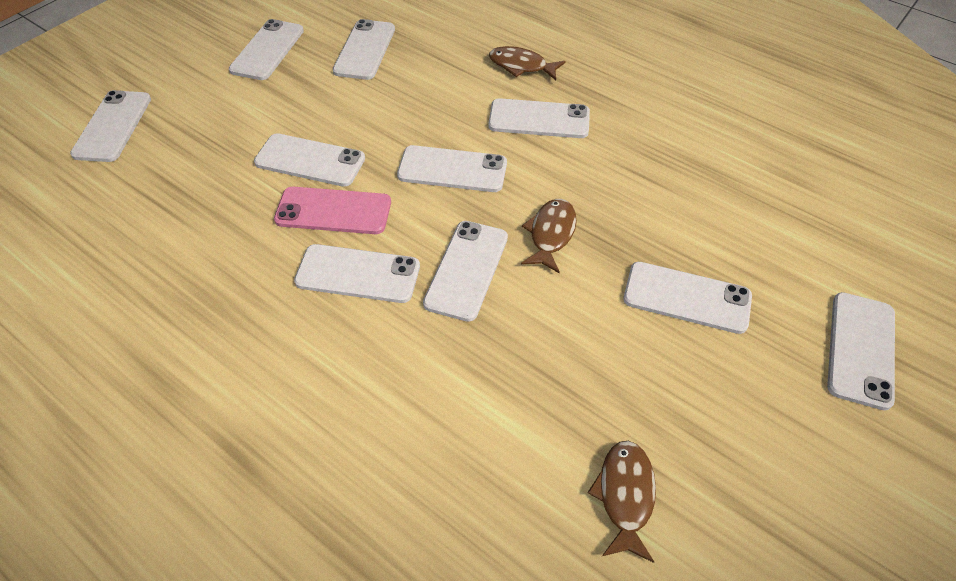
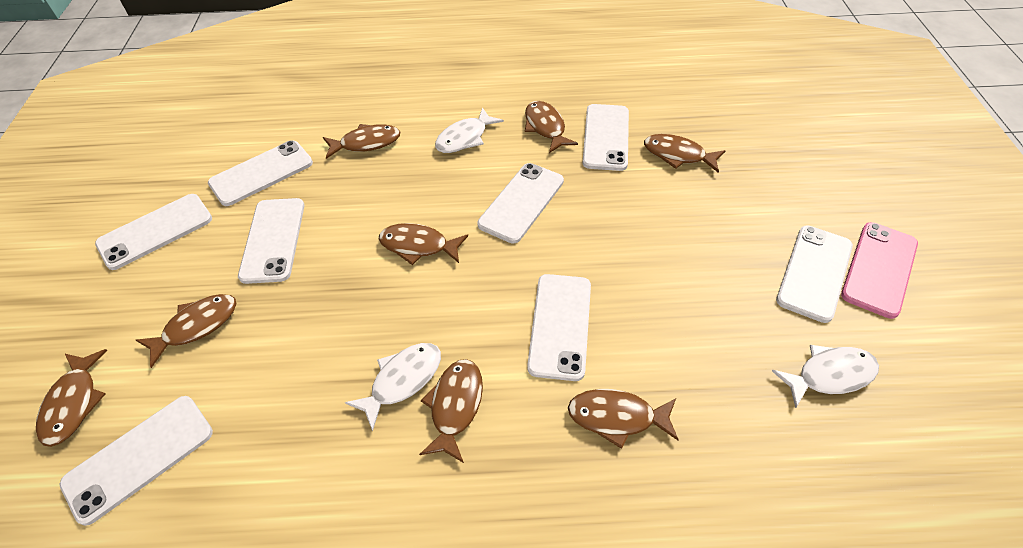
brown fish: 3 -> 8
white fish: 0 -> 3
white phone: 10 -> 8

